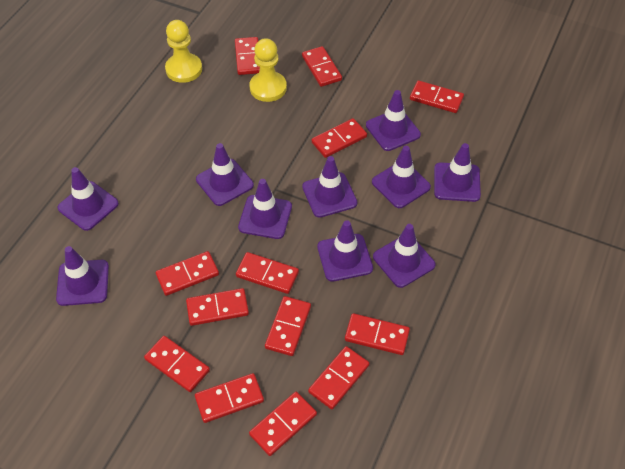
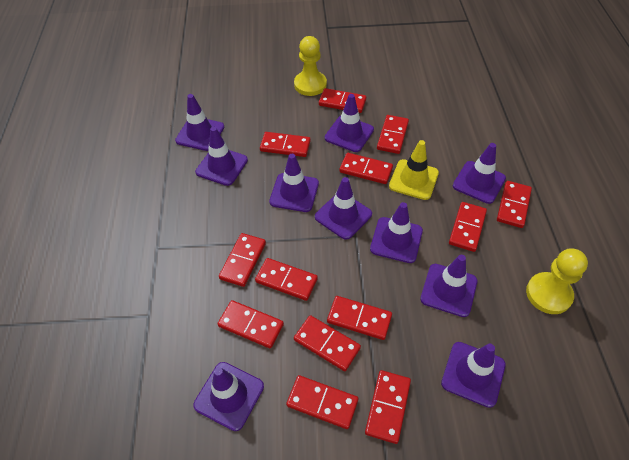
yellow traffic cone: 0 -> 1

